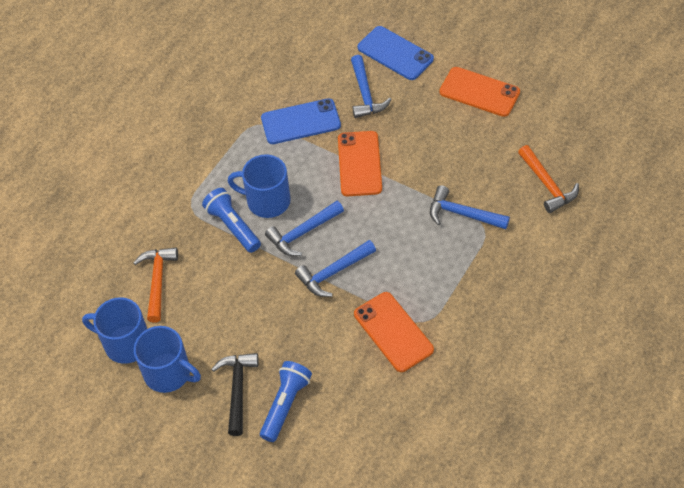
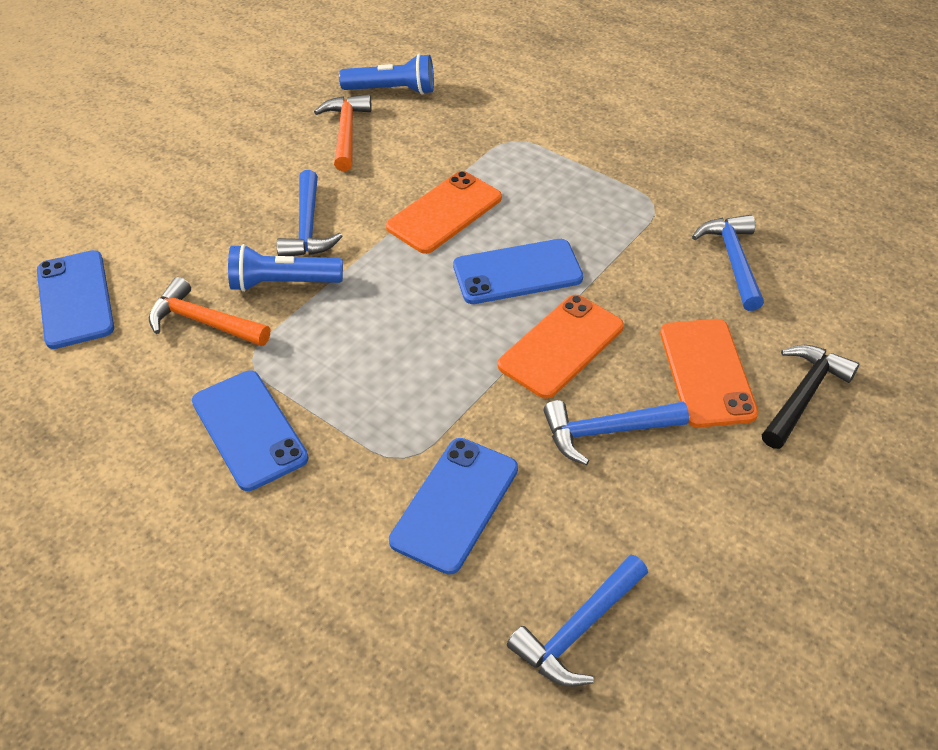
blue mug: 3 -> 0
blue phone: 2 -> 4

